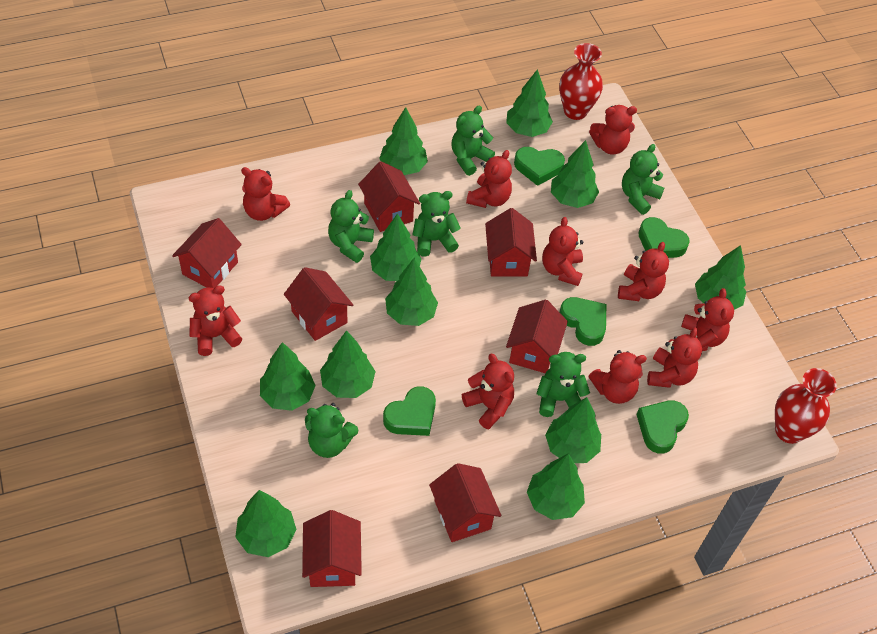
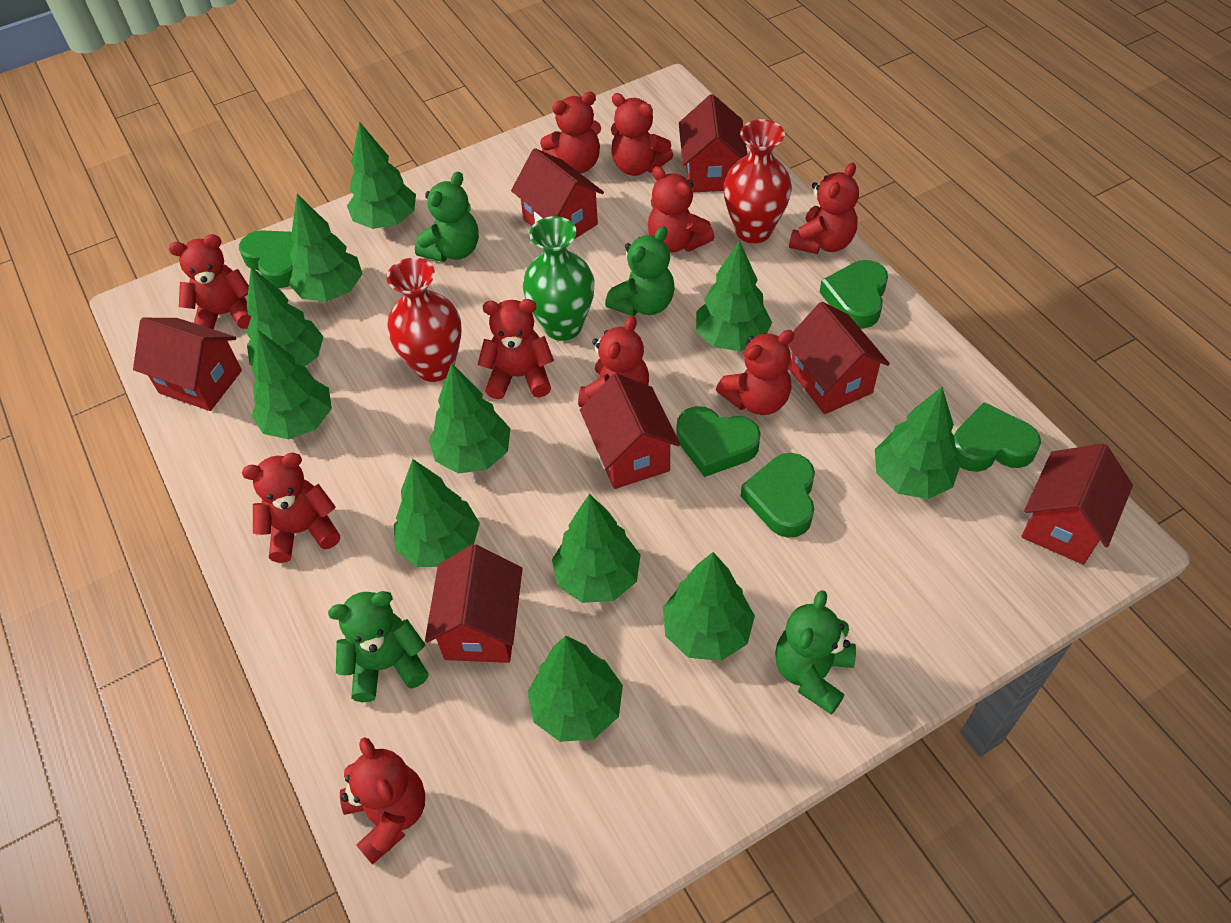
green teddy bear: 6 -> 4
green vase: 0 -> 1

